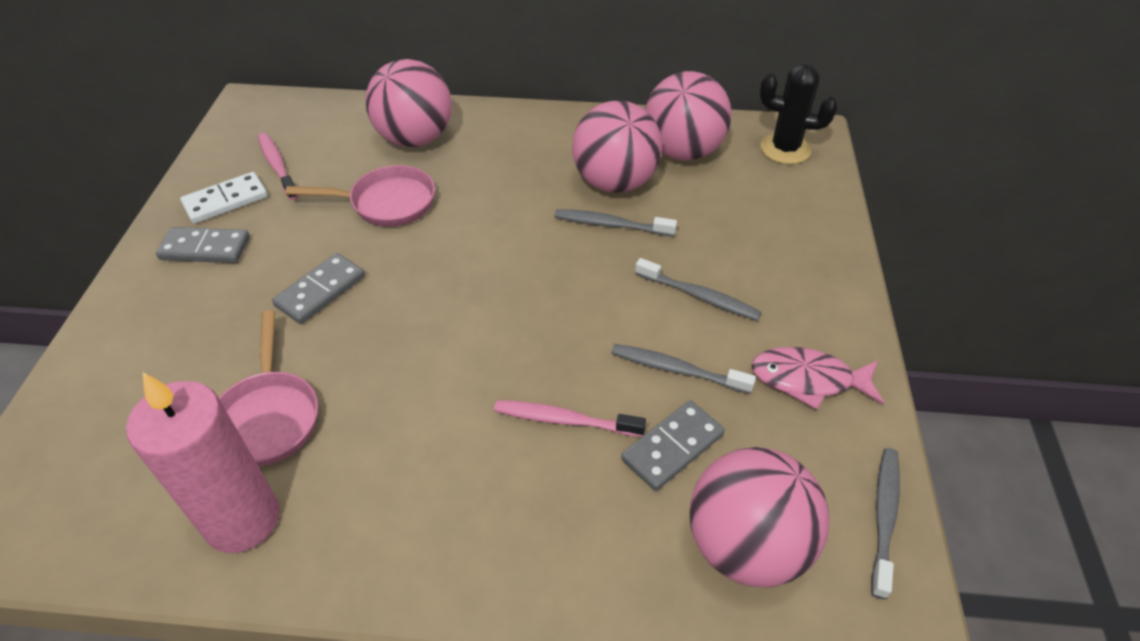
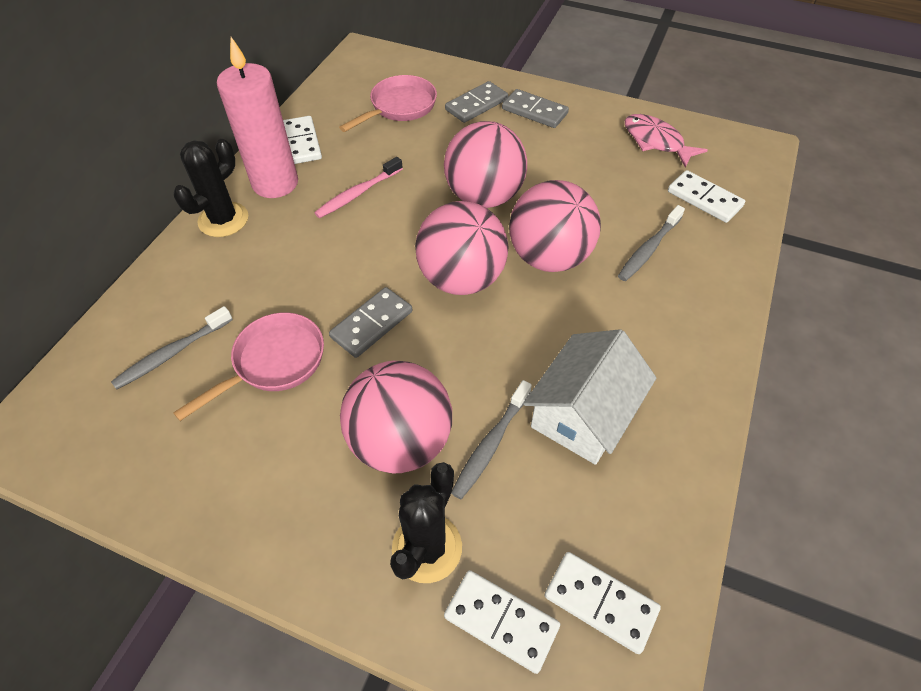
black cactus: 1 -> 2
grey toothbrush: 4 -> 3
pink toothbrush: 2 -> 1
white domino: 1 -> 4
white house: 0 -> 1

